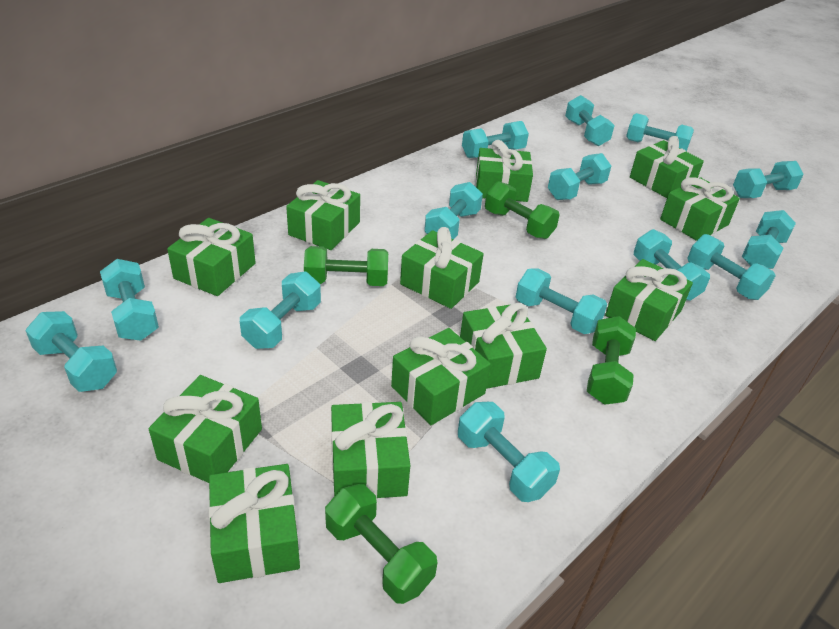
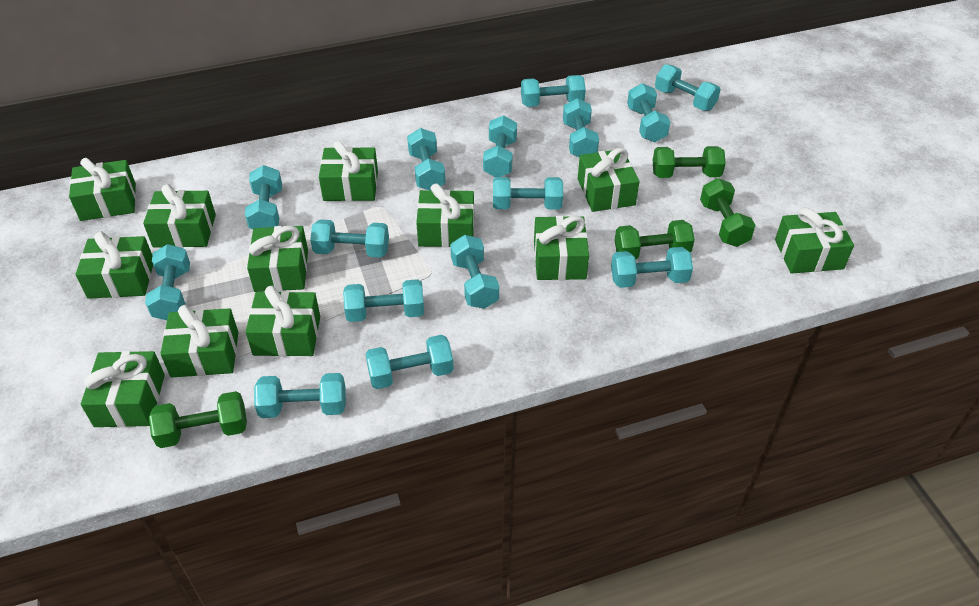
turquoise dumbbell: 14 -> 15

